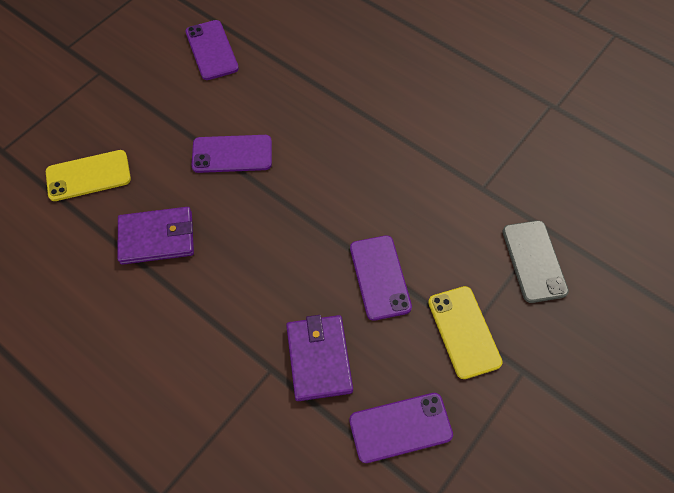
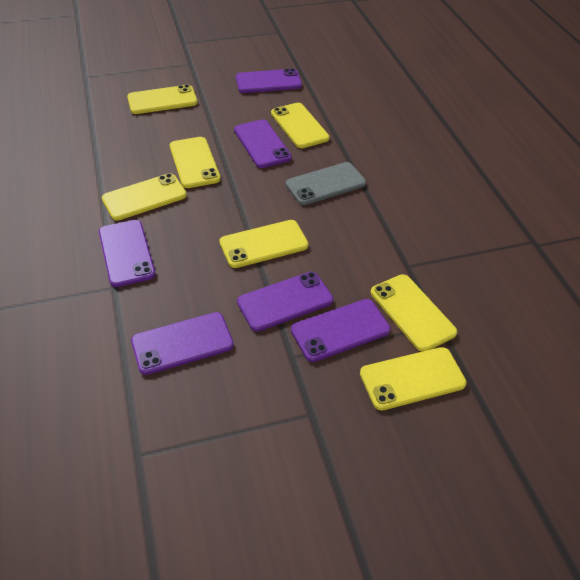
purple phone: 4 -> 6
purple wallet: 2 -> 0
yellow phone: 2 -> 7

